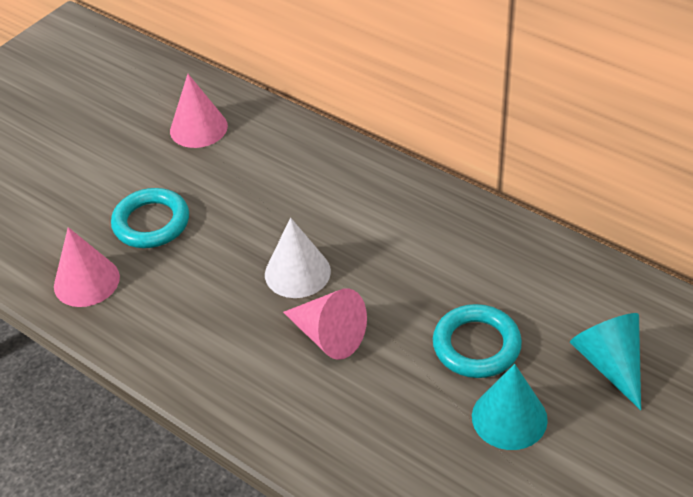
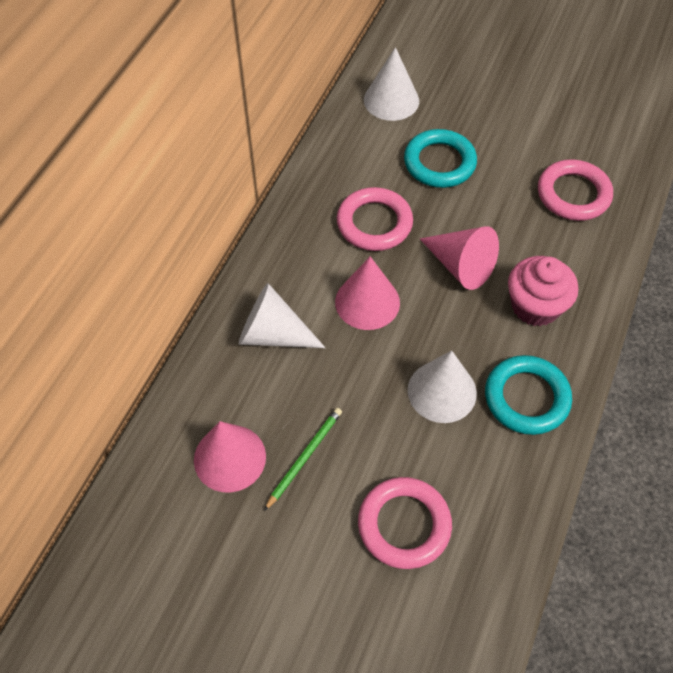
green pencil: 0 -> 1
pink cupcake: 0 -> 1
pink ring: 0 -> 3
turquoise cone: 2 -> 0
white cone: 1 -> 3

